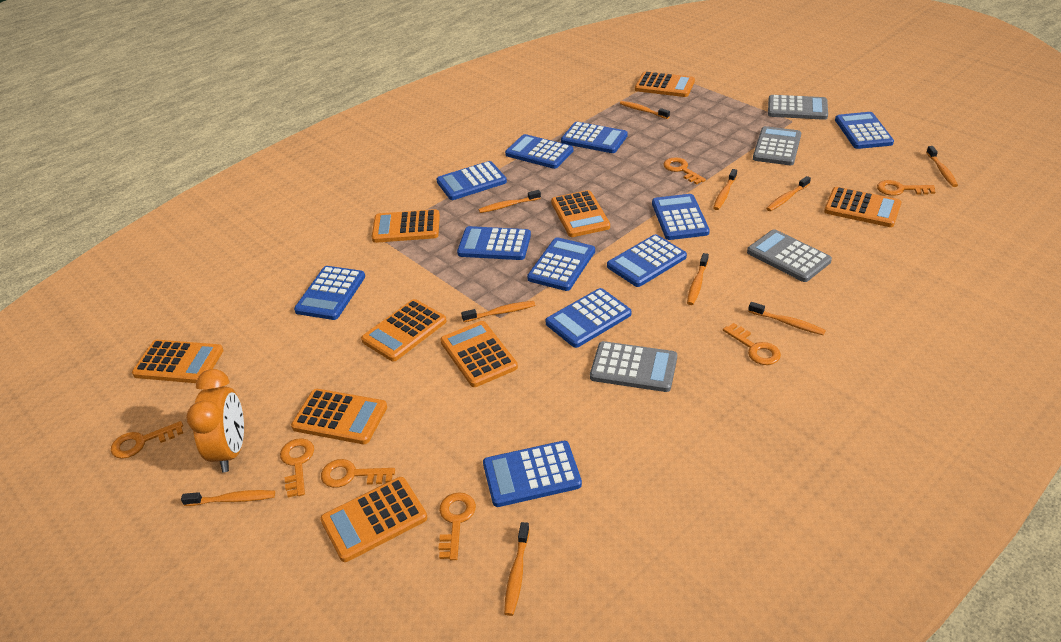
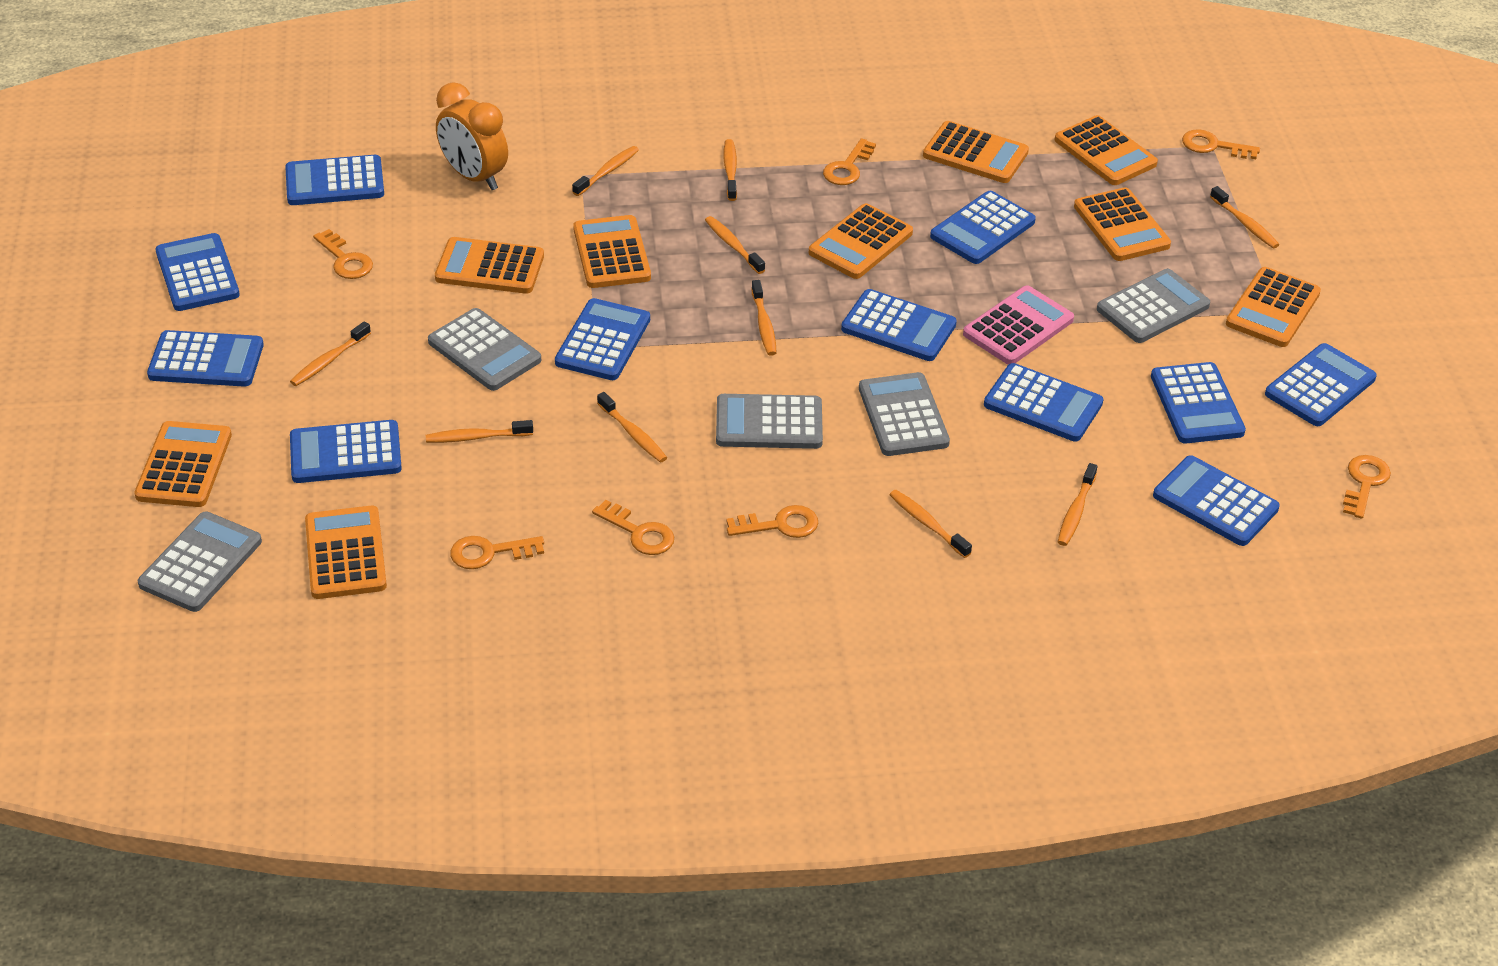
grey calculator: 4 -> 5
pink calculator: 0 -> 1

